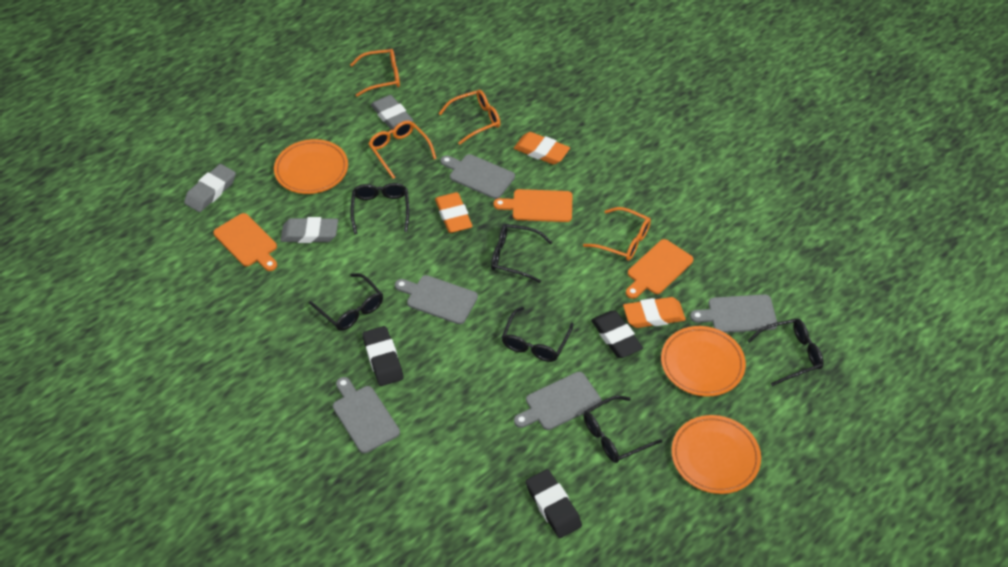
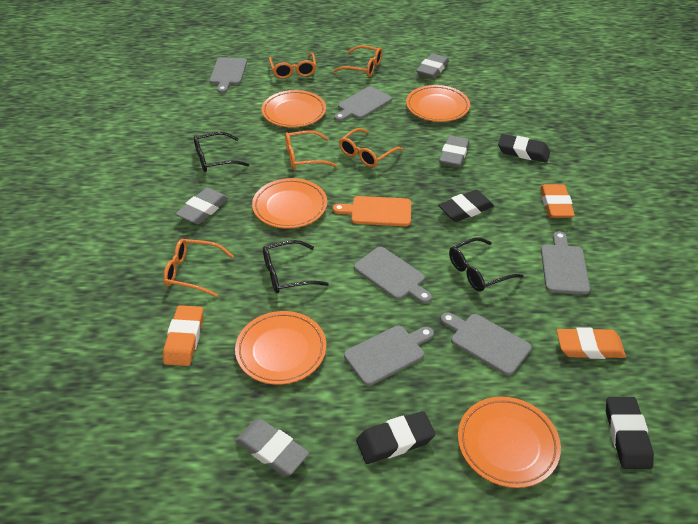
black eraser: 3 -> 4
black glasses: 6 -> 3
grey cutting board: 5 -> 6
grey eraser: 3 -> 4
orange cutting board: 3 -> 1
orange glasses: 4 -> 5
orange plate: 3 -> 5

